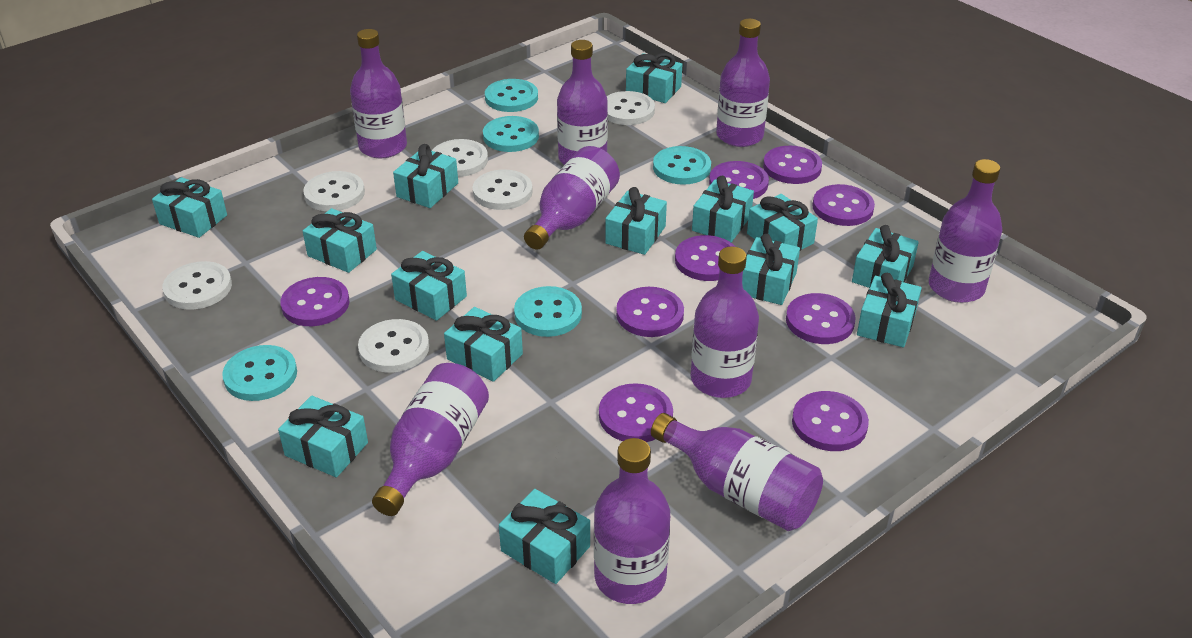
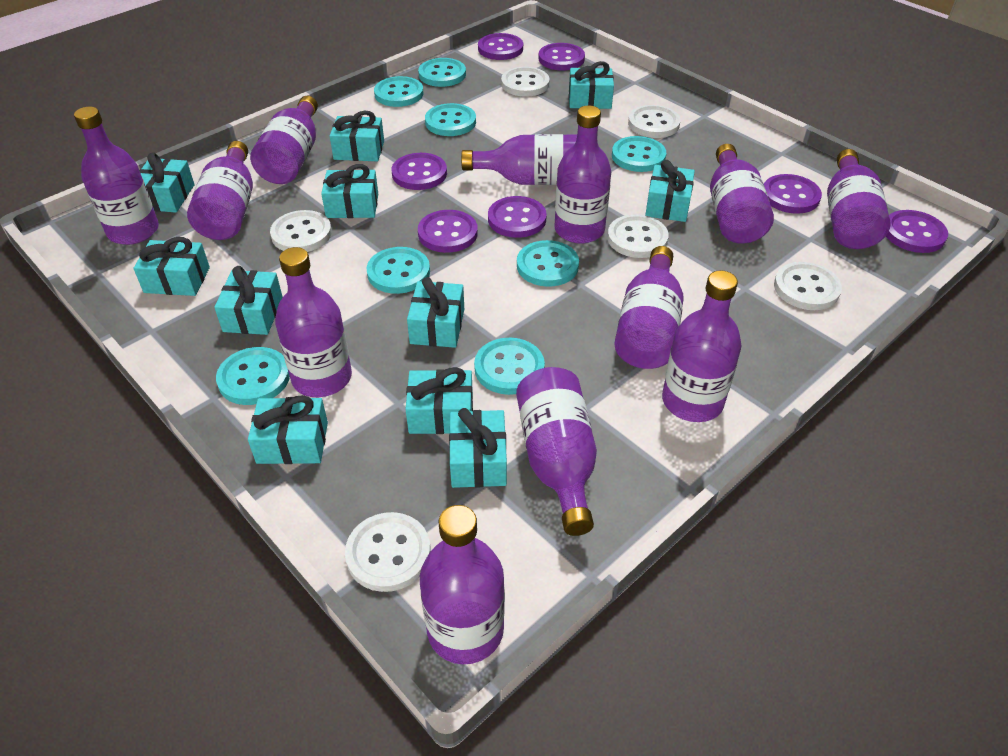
purple bottle: 9 -> 12
purple button: 9 -> 7
turquoise button: 5 -> 8
turquoise gift: 14 -> 11

